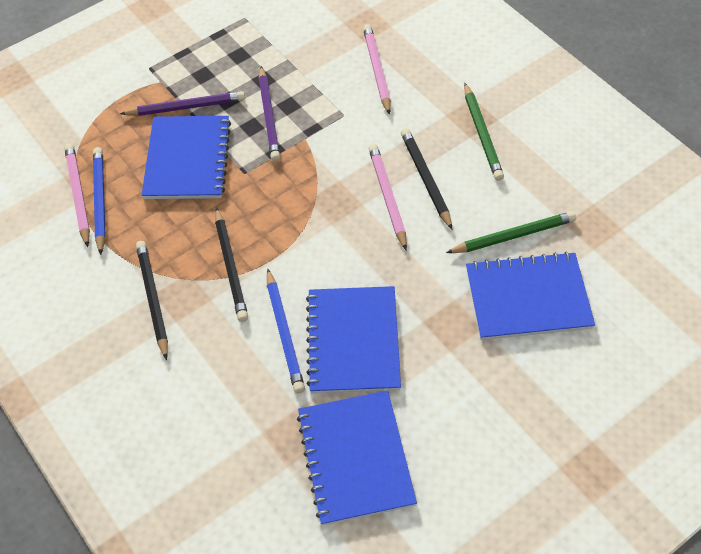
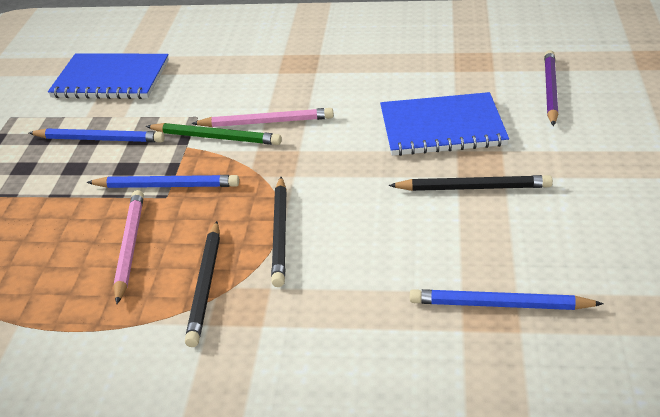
blue notebook: 4 -> 2
blue pencil: 2 -> 3
green pencil: 2 -> 1
pink pencil: 3 -> 2
purple pencil: 2 -> 1

